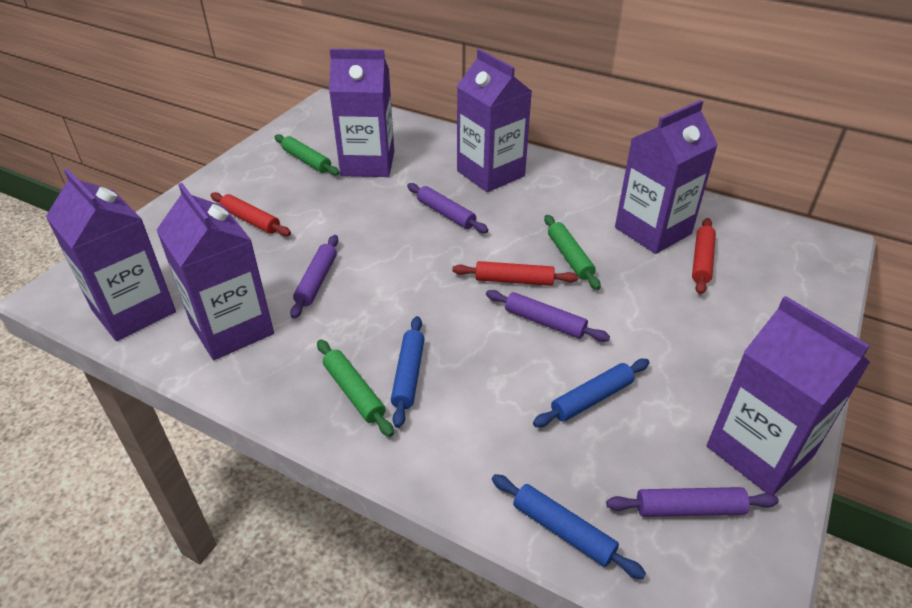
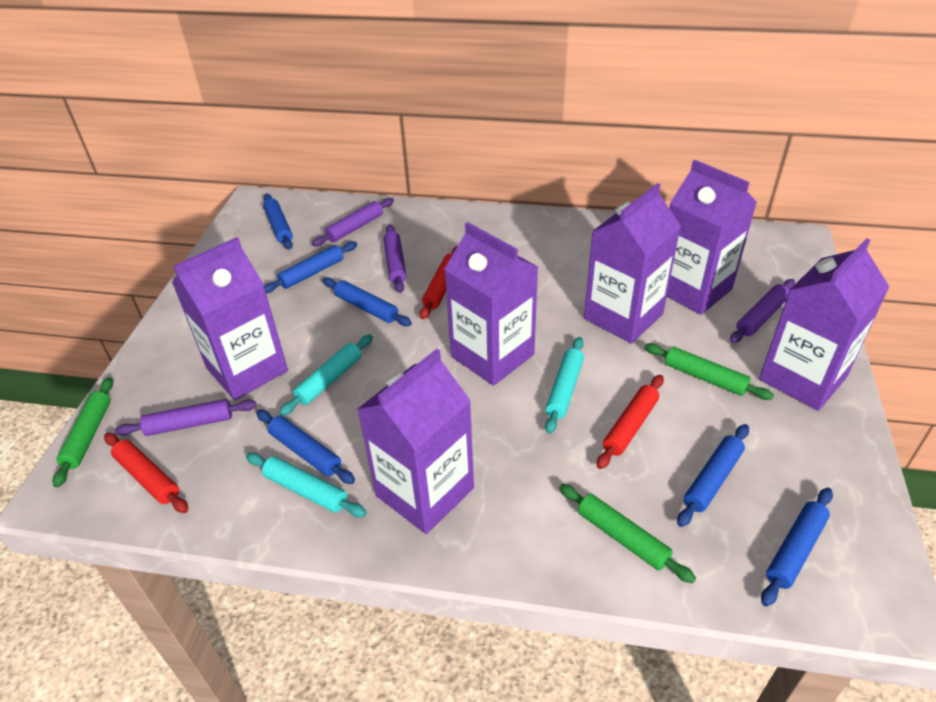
blue rolling pin: 3 -> 6
turquoise rolling pin: 0 -> 3

